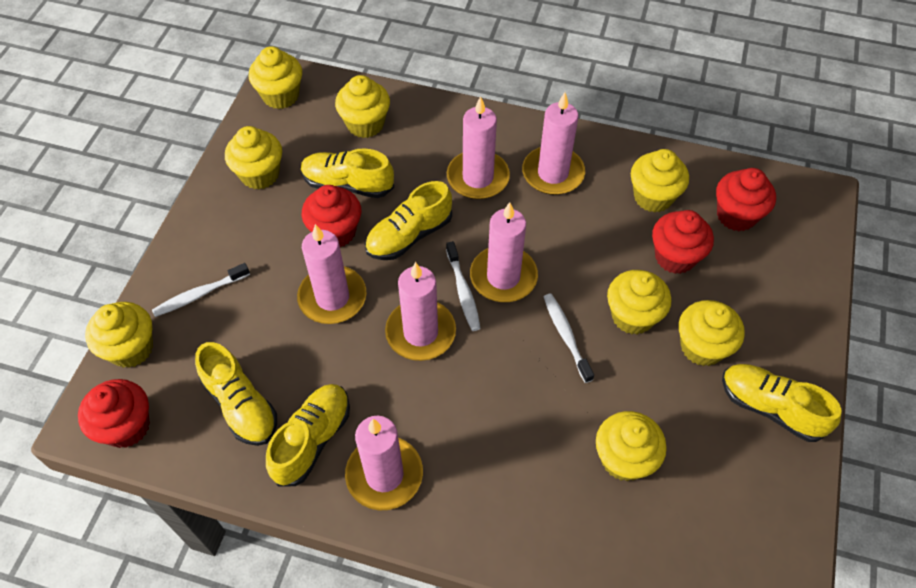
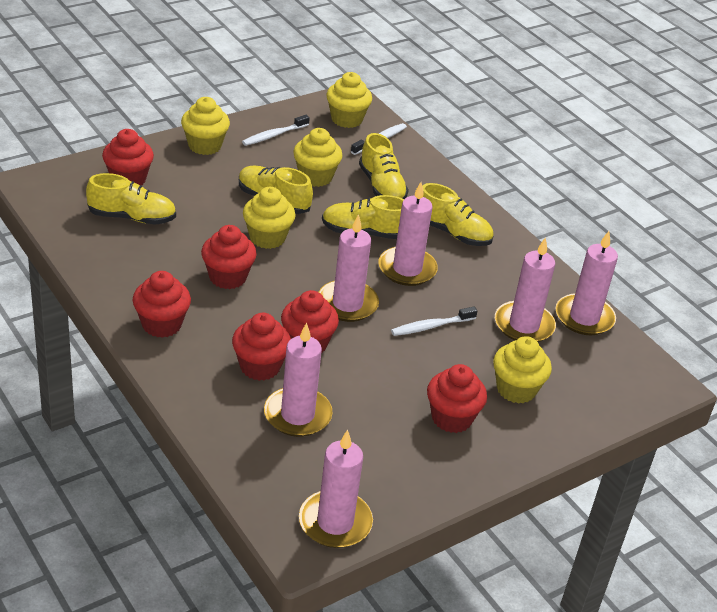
red cupcake: 4 -> 6
yellow cupcake: 8 -> 5

